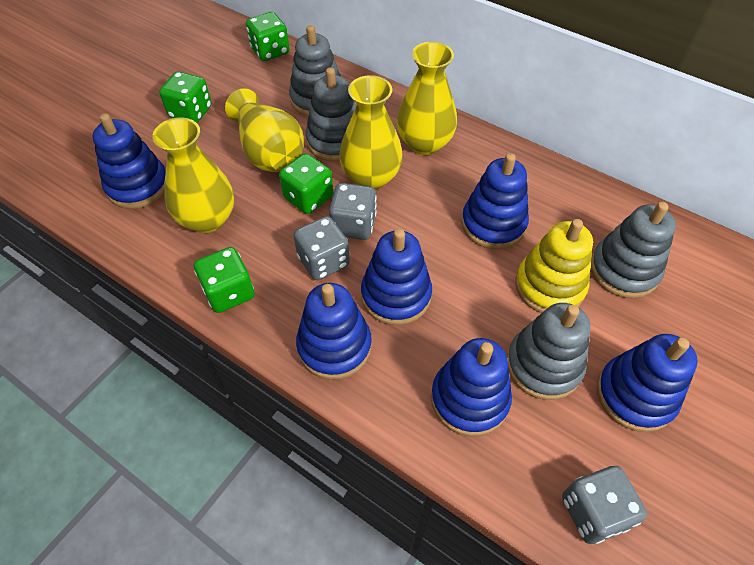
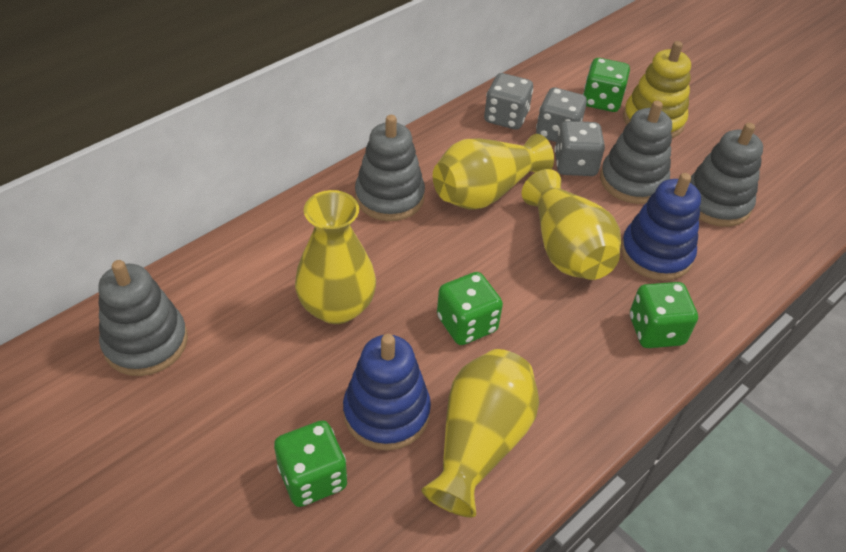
blue stacking toy: 6 -> 2

